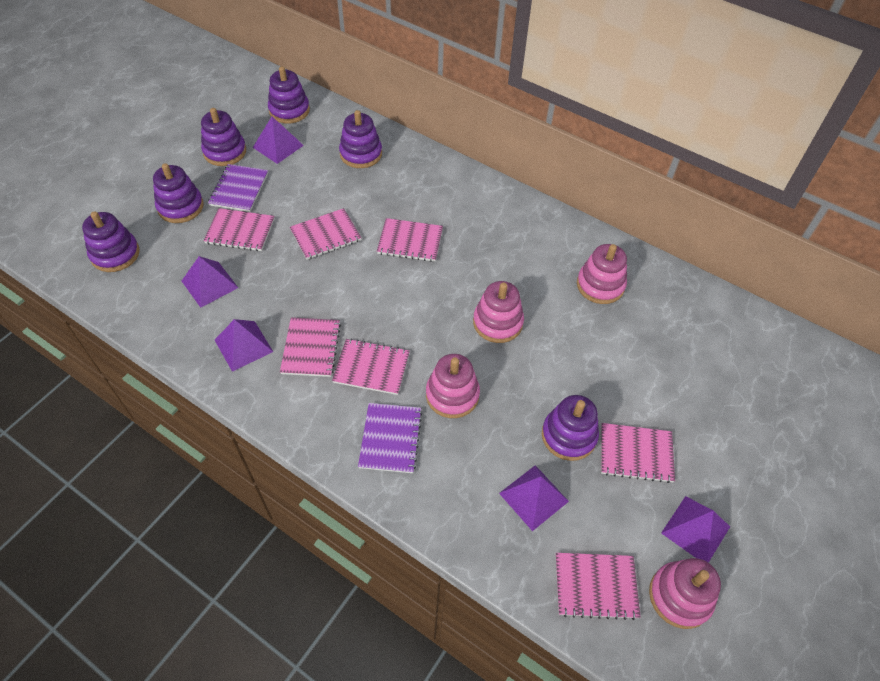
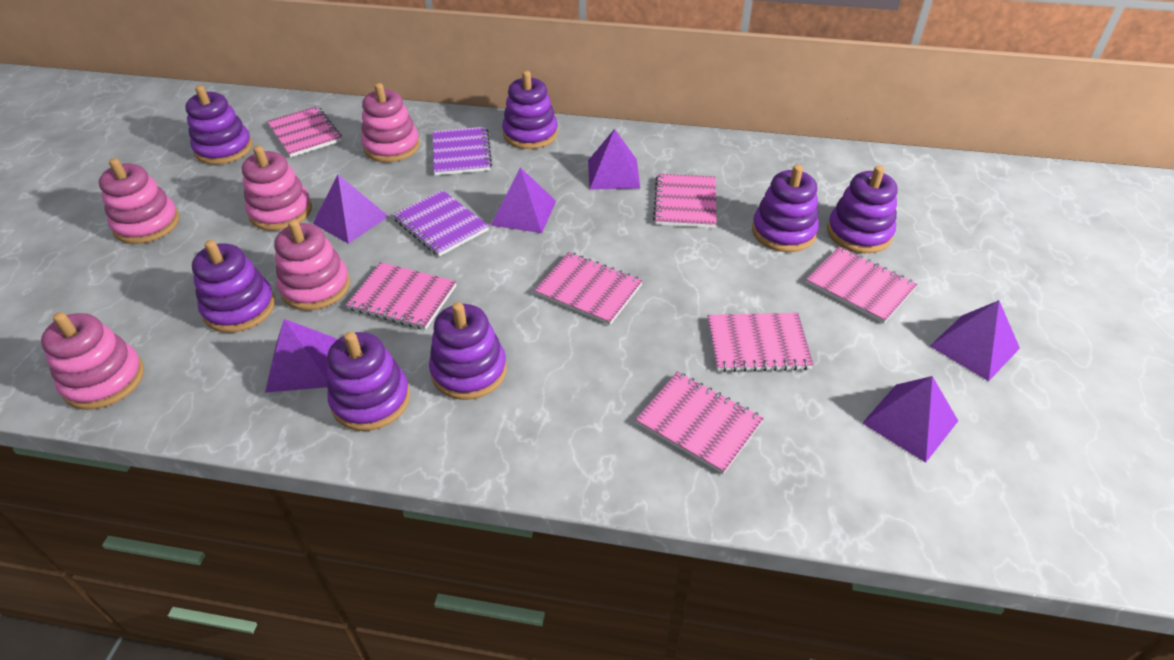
pink stacking toy: 4 -> 5
purple pyramid: 5 -> 6
purple stacking toy: 6 -> 7

